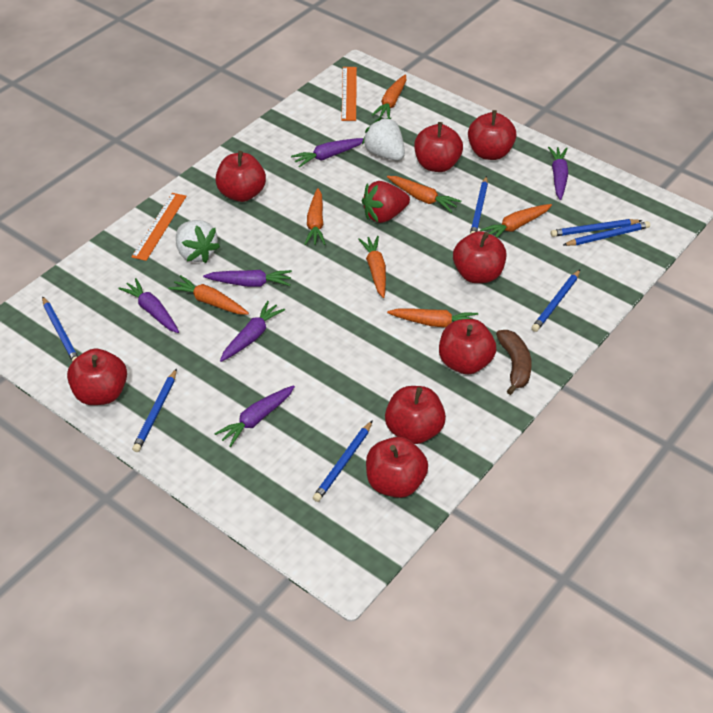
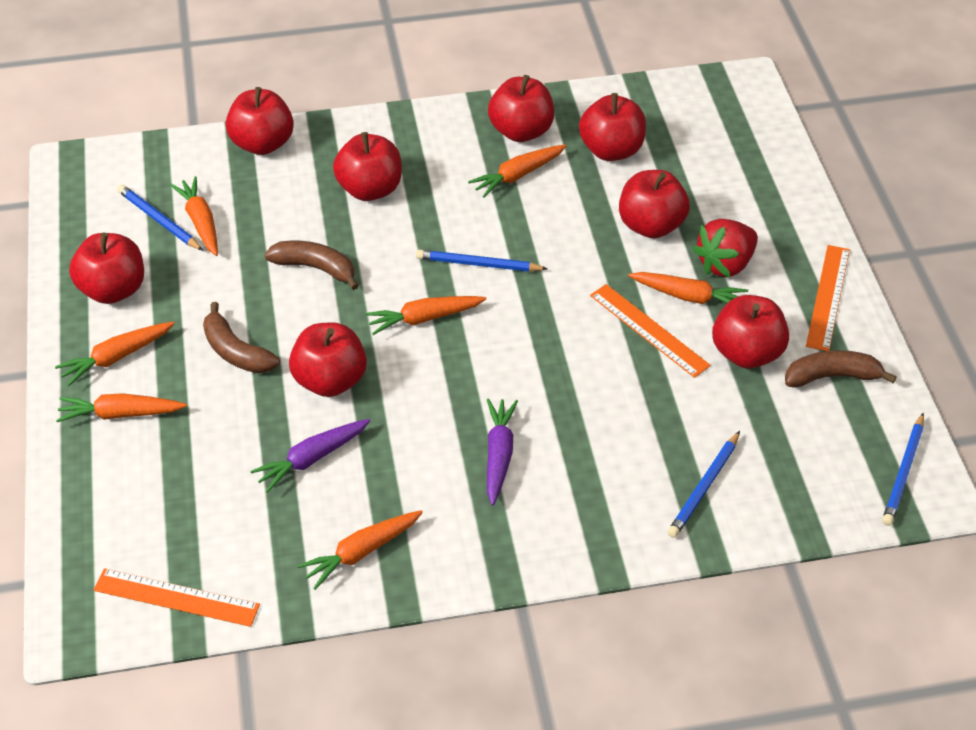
blue pencil: 7 -> 4
brown banana: 1 -> 3
orange ruler: 2 -> 3
purple carrot: 6 -> 2
white strawberry: 2 -> 0

